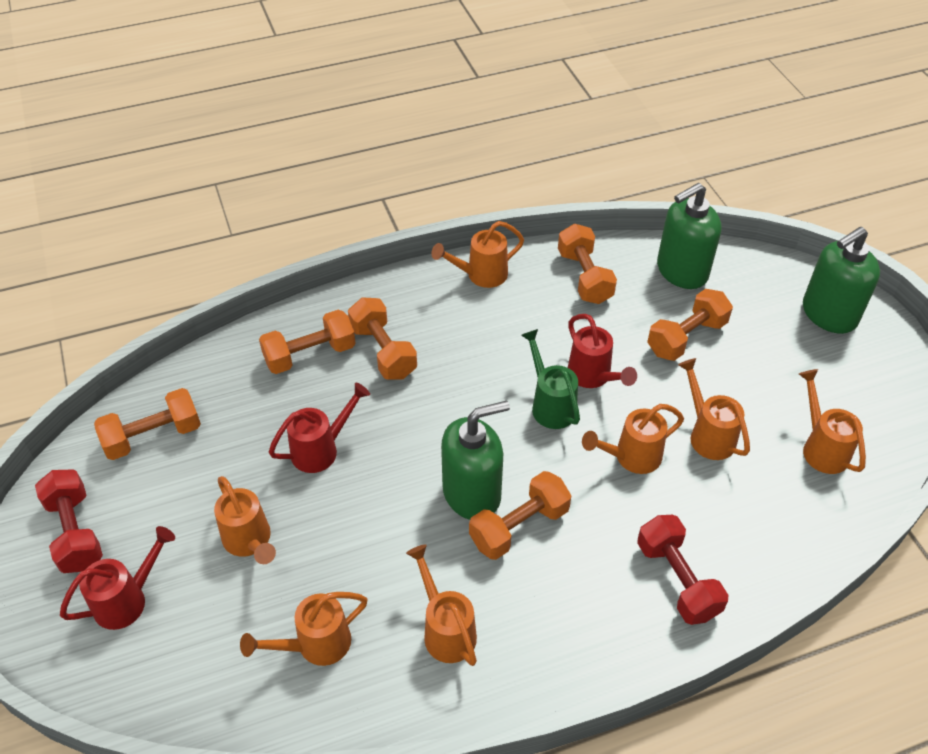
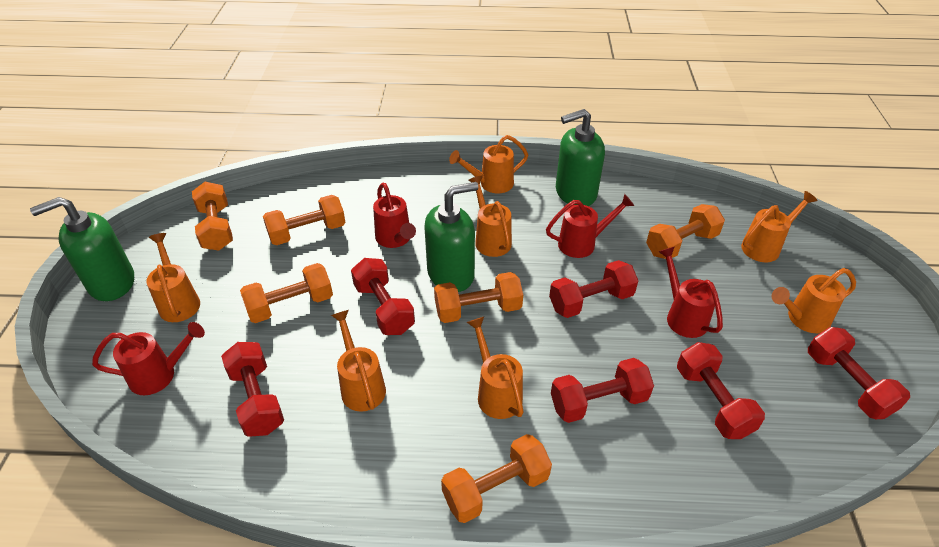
green watering can: 1 -> 0
red dumbbell: 2 -> 6
red watering can: 3 -> 4

